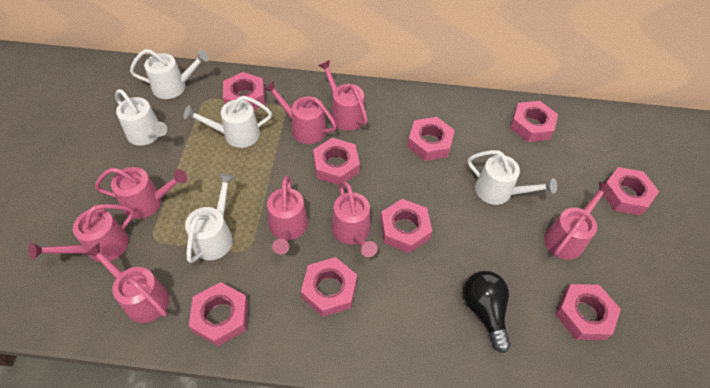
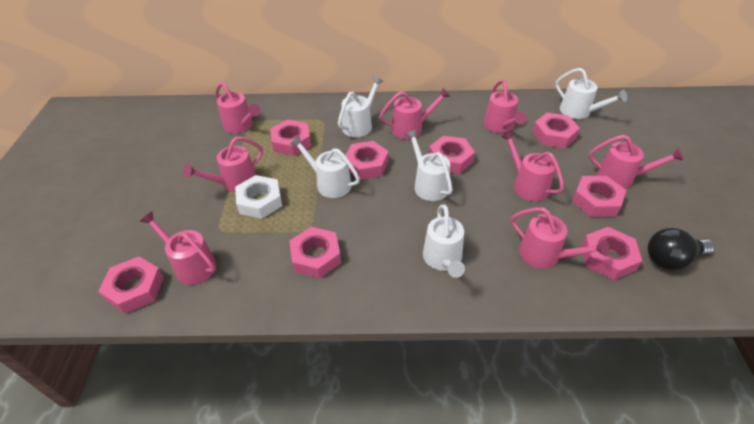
pink nut: 9 -> 8
white nut: 0 -> 1

